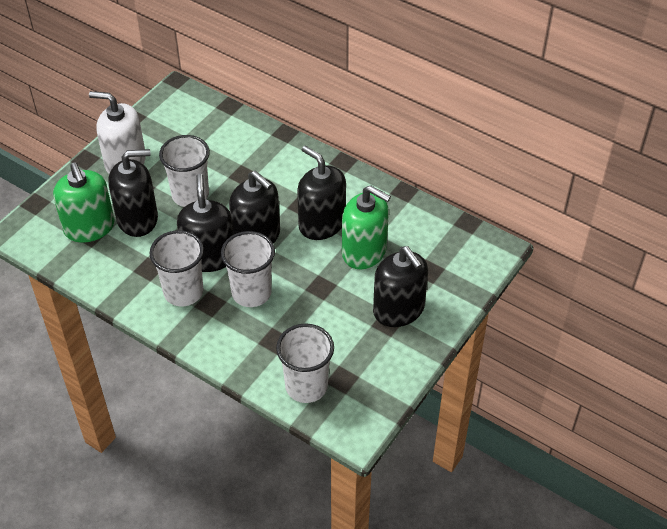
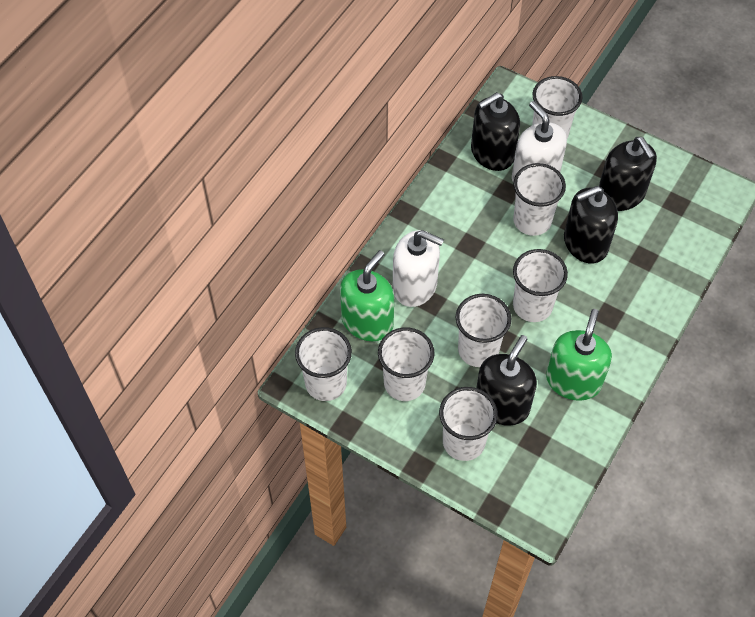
black soap dispenser: 5 -> 4
white cup: 4 -> 7
white soap dispenser: 1 -> 2

